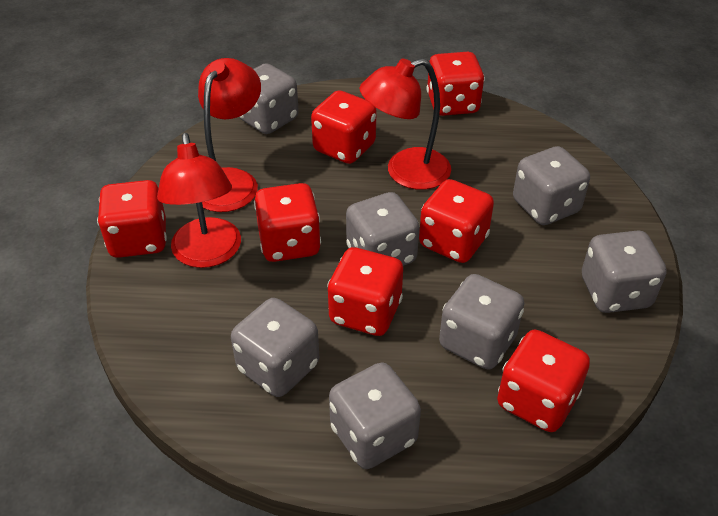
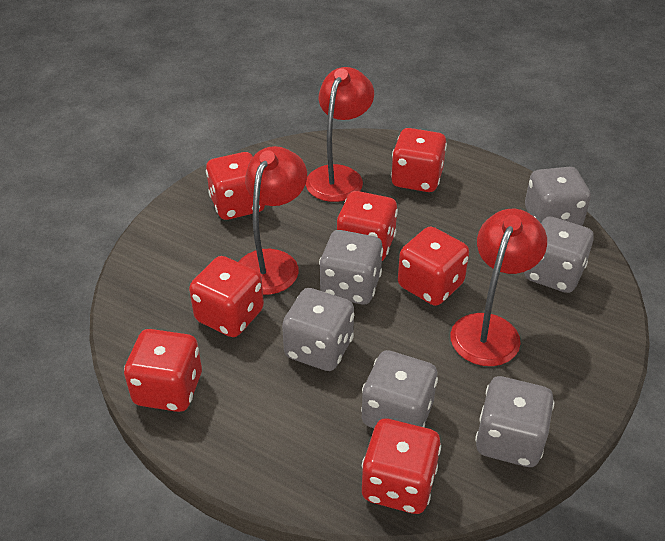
grey dice: 7 -> 6

